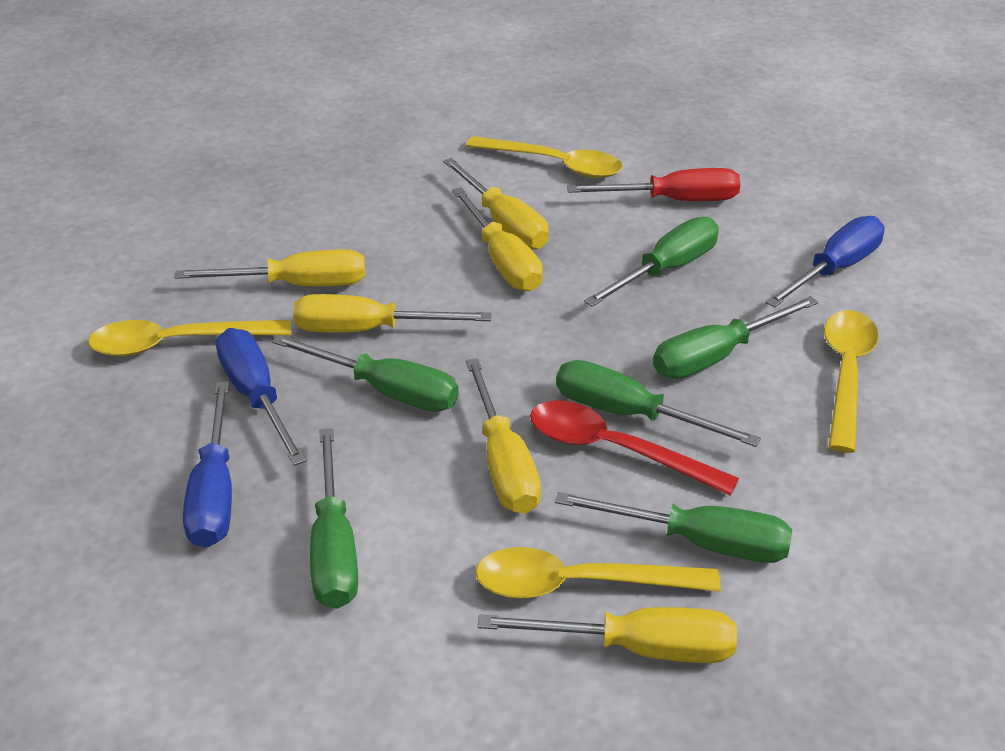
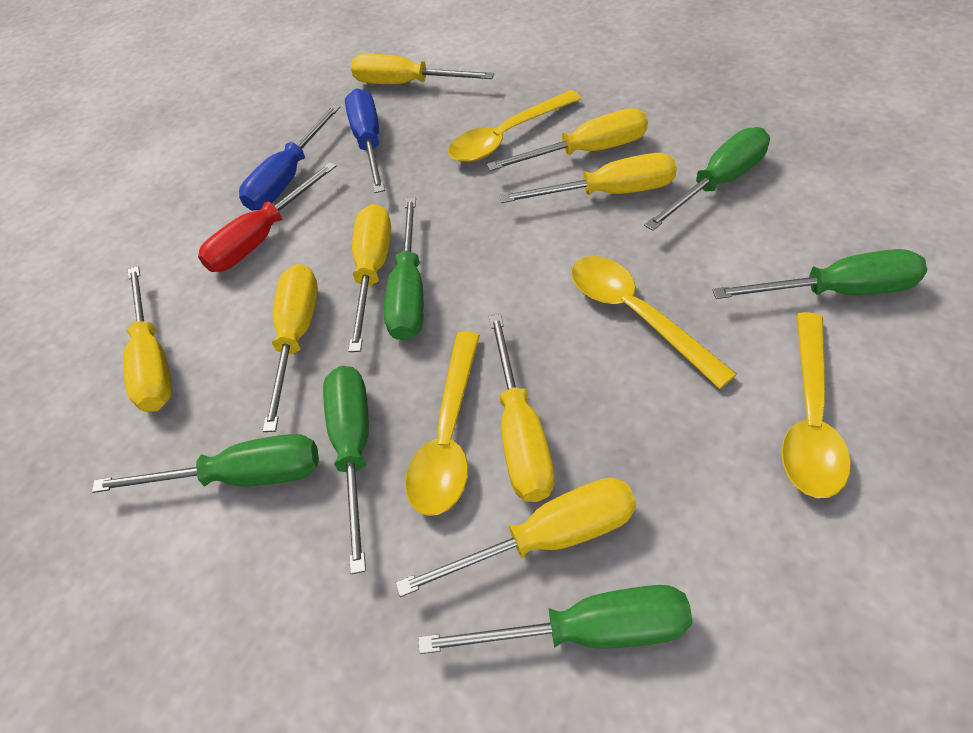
blue screwdriver: 3 -> 2
red spoon: 1 -> 0
yellow screwdriver: 6 -> 8

